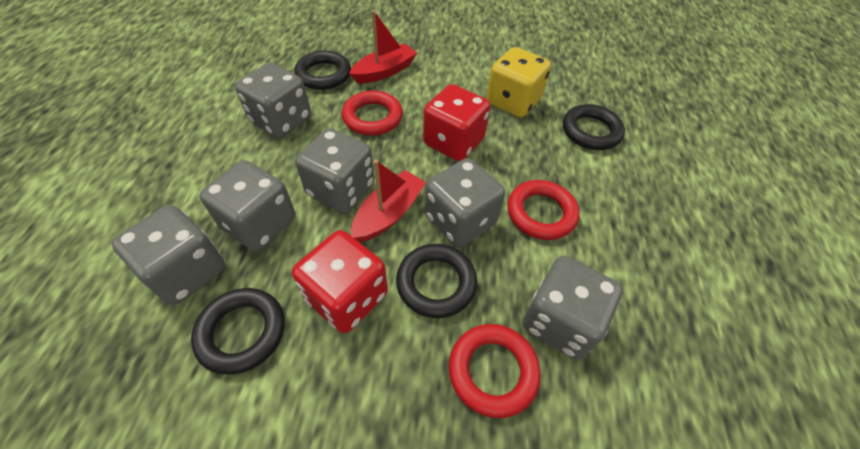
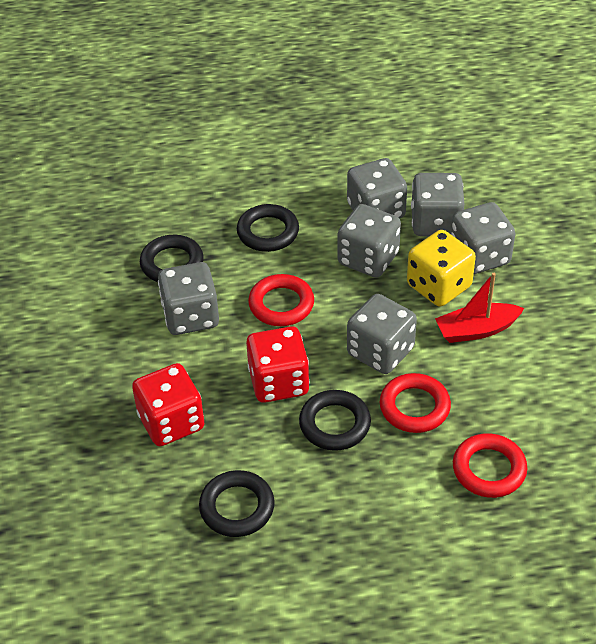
red boat: 2 -> 1

